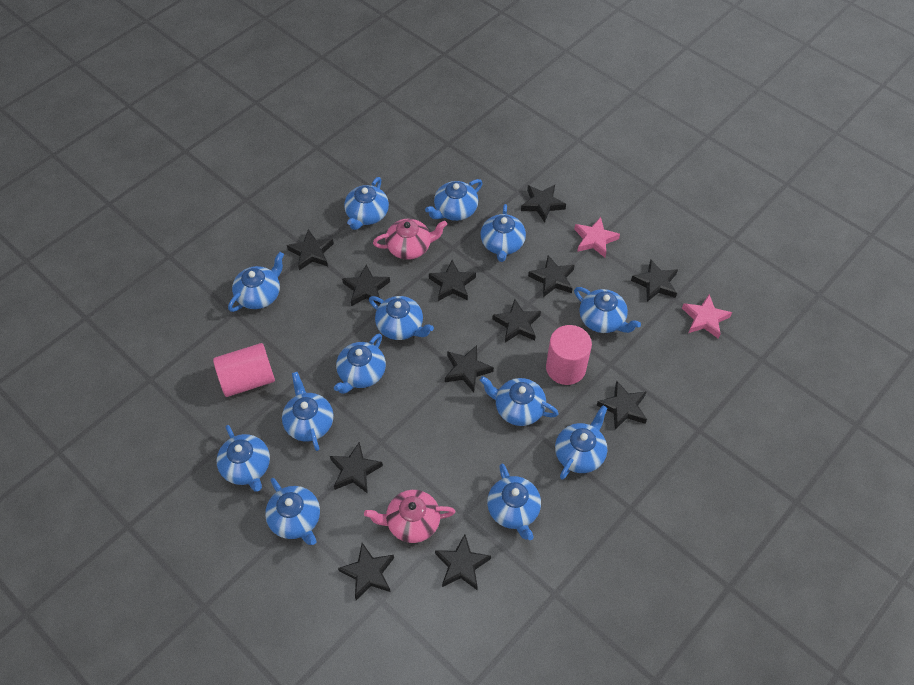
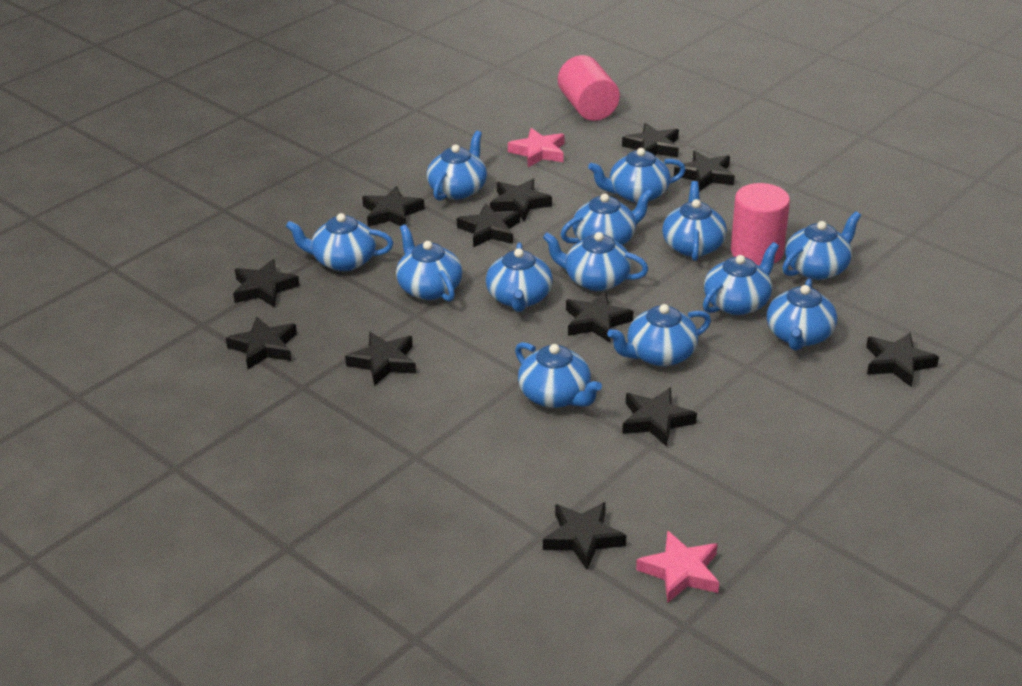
pink teapot: 2 -> 0

